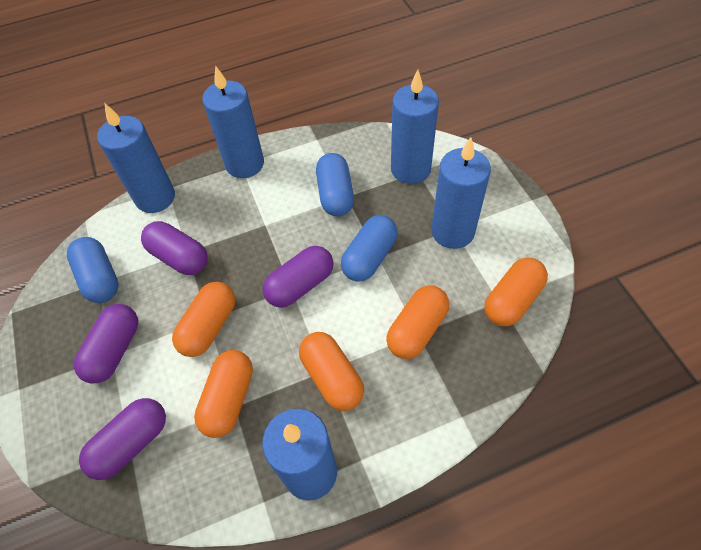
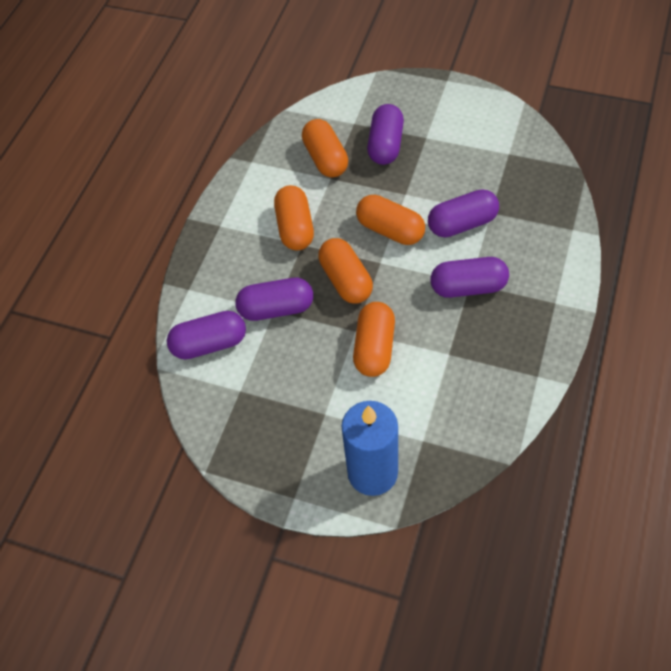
blue candle: 5 -> 1
blue capsule: 3 -> 0
purple capsule: 4 -> 5

